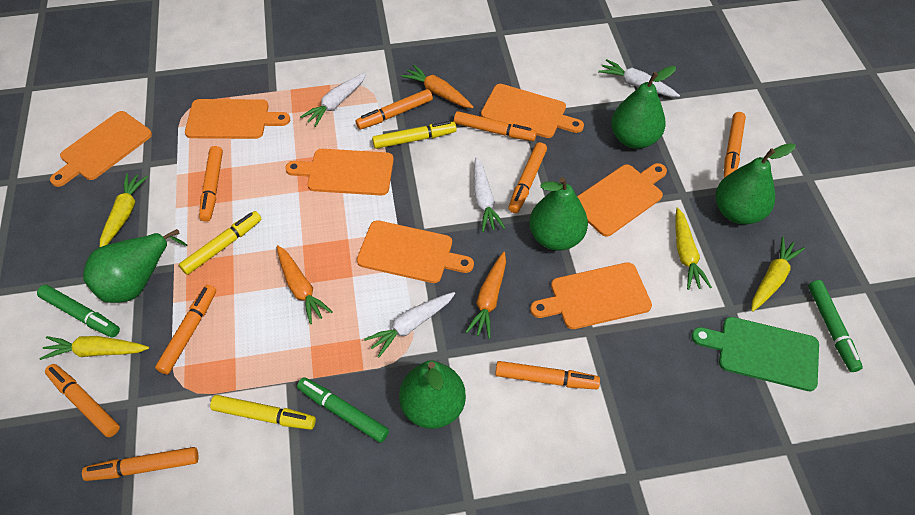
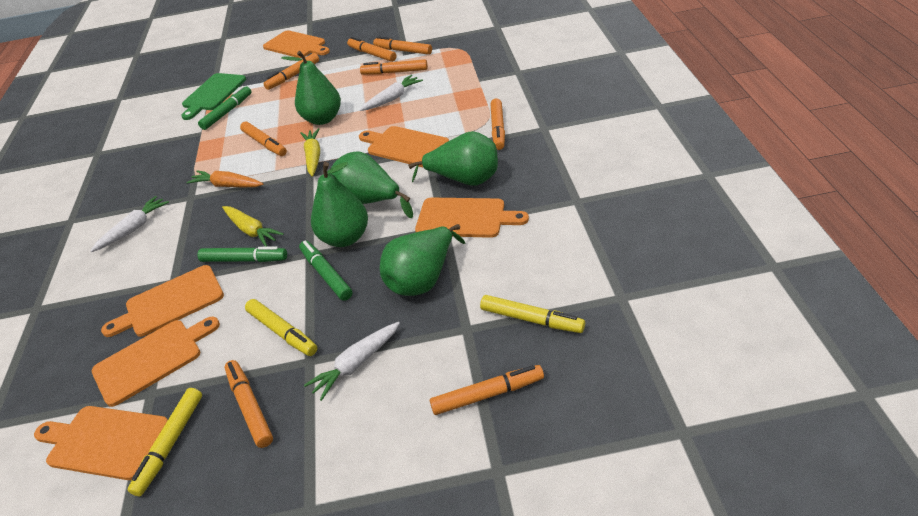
orange carrot: 3 -> 1
orange cutting board: 7 -> 6
orange marker: 9 -> 8
white carrot: 4 -> 3
yellow carrot: 4 -> 2

